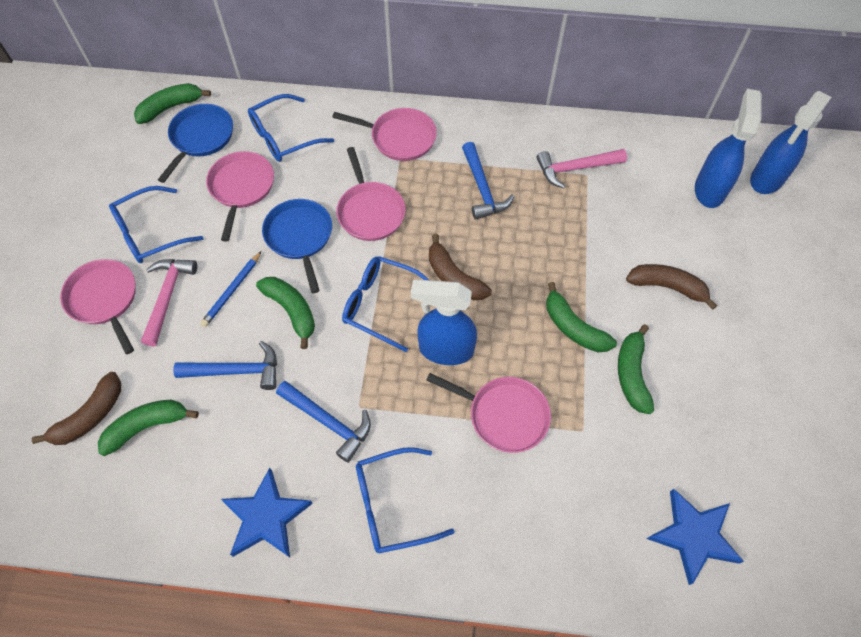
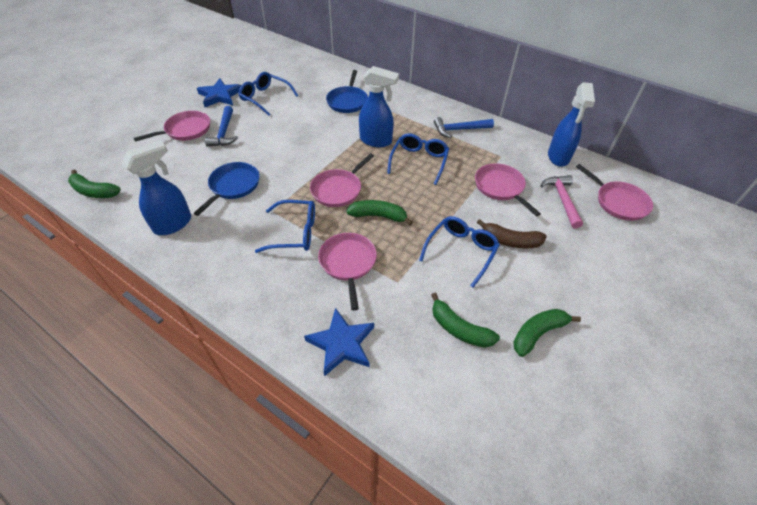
blue hammer: 3 -> 2
blue pencil: 1 -> 0
brown banana: 3 -> 1
green banana: 5 -> 4
pink hammer: 2 -> 1

